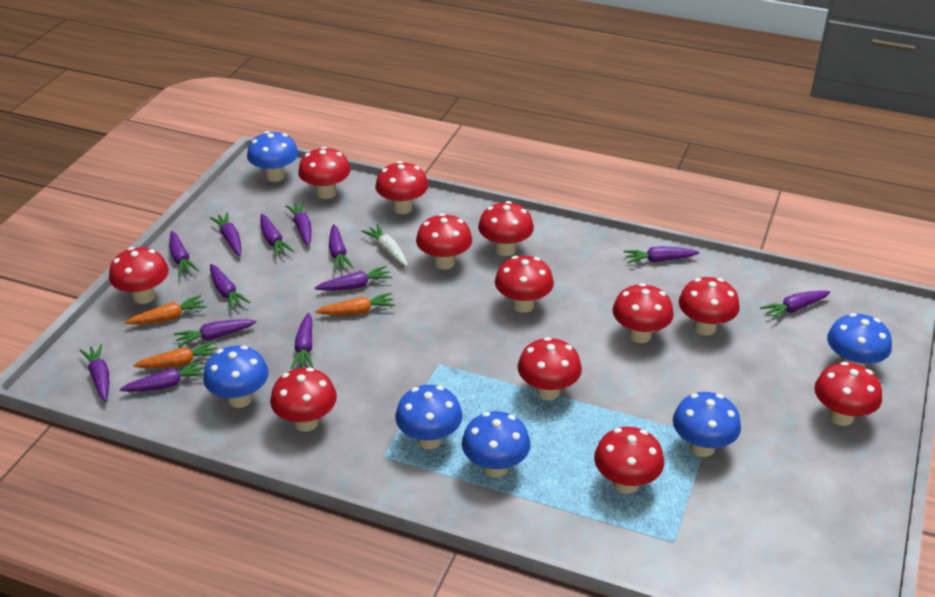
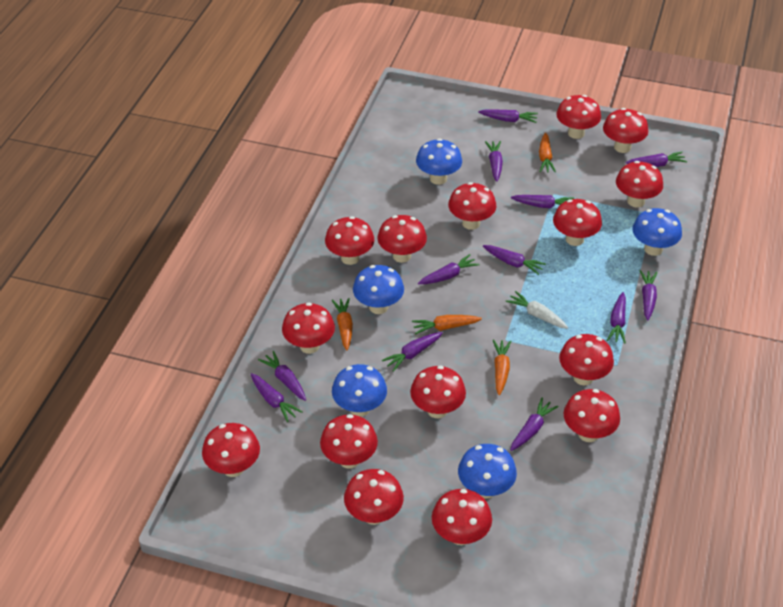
blue mushroom: 6 -> 5
orange carrot: 3 -> 4
purple carrot: 13 -> 12
red mushroom: 12 -> 15

